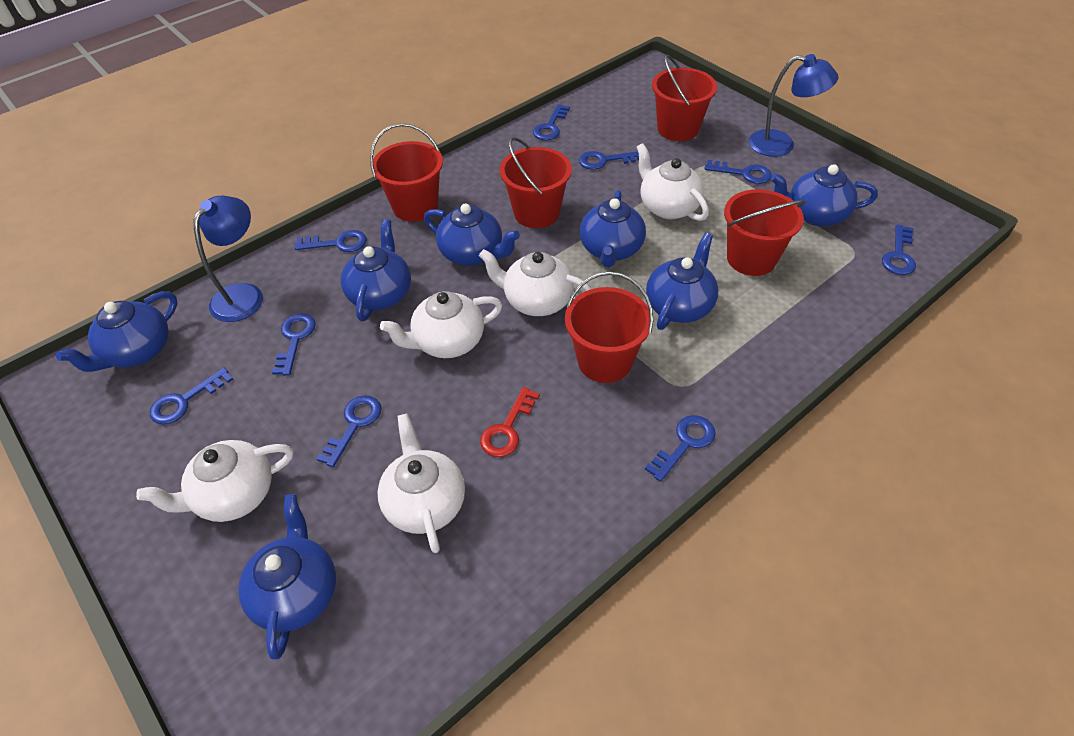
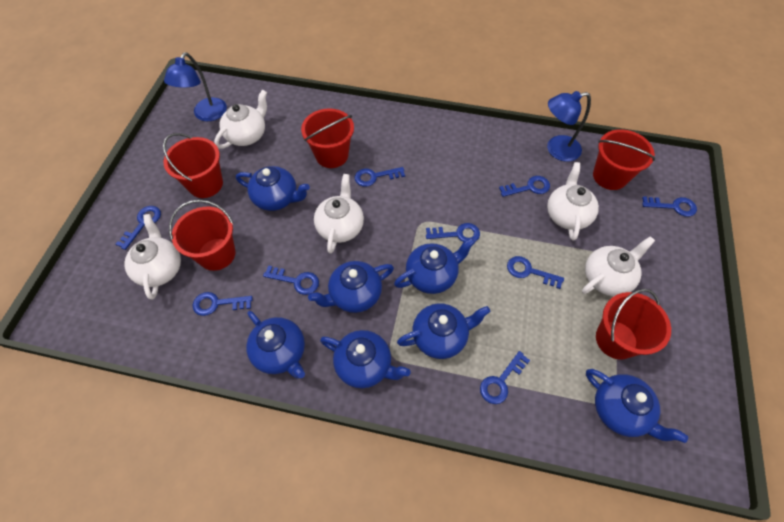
red key: 1 -> 0

